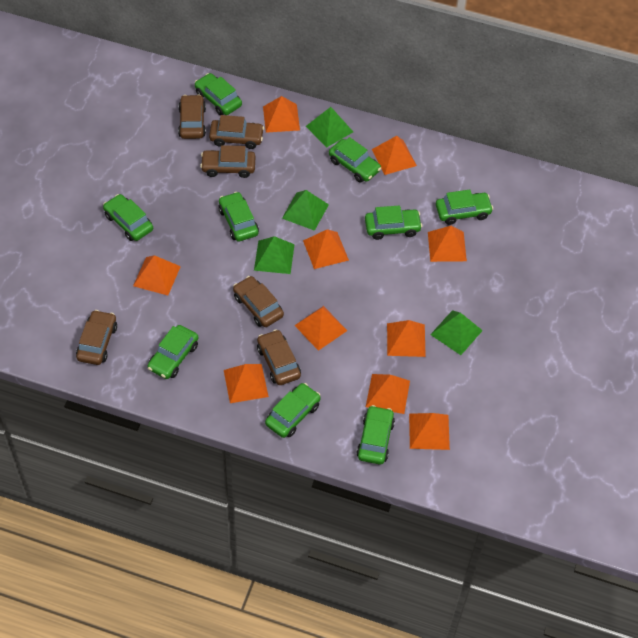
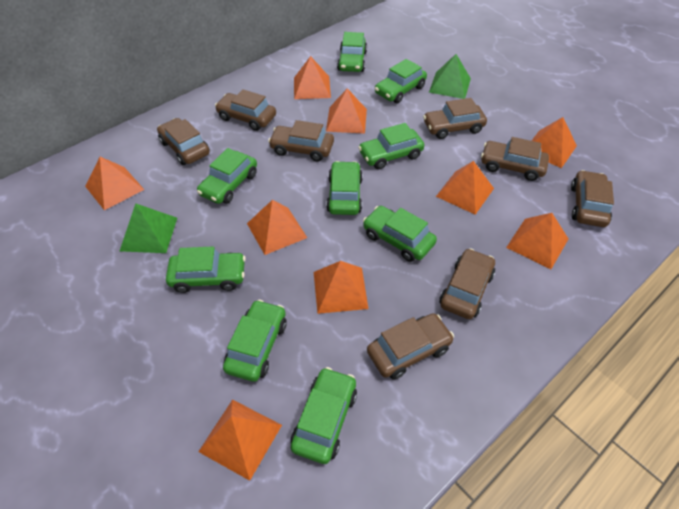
brown car: 6 -> 8
green pyramid: 4 -> 2
orange pyramid: 10 -> 9

